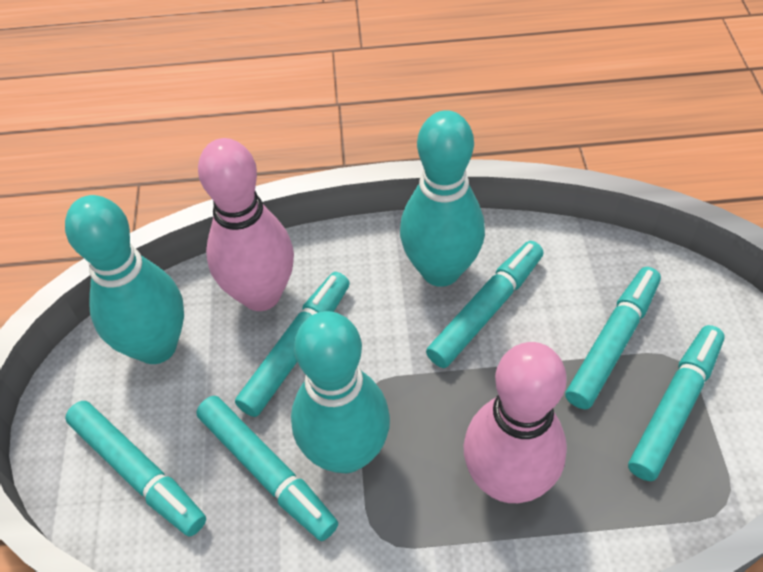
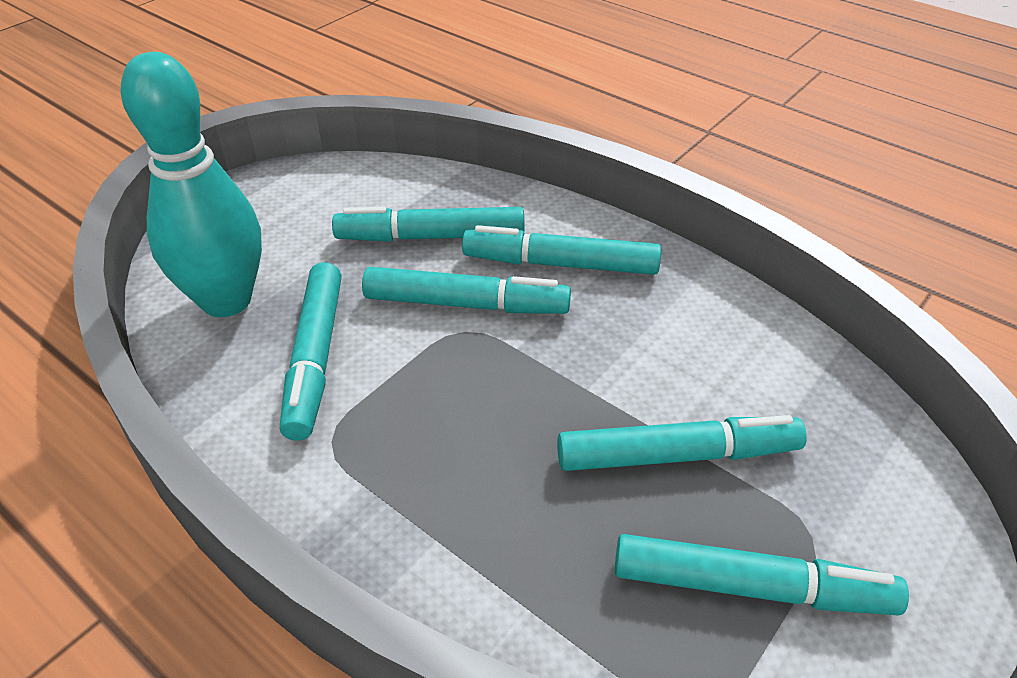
pink bowling pin: 2 -> 0
turquoise bowling pin: 3 -> 1

